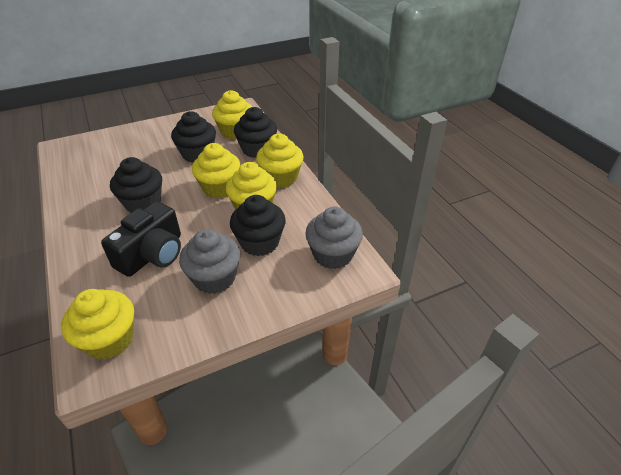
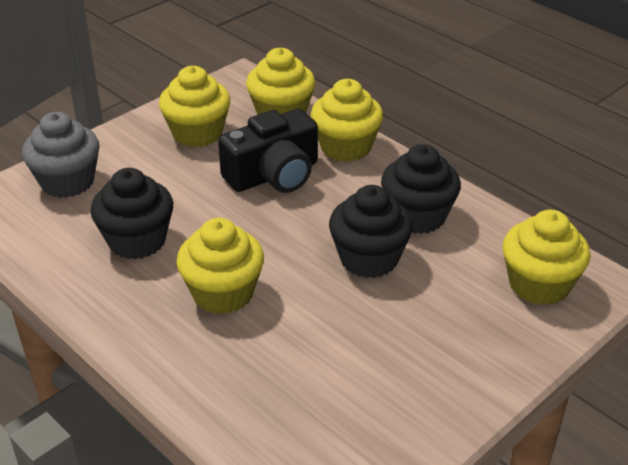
black cupcake: 4 -> 3
grey cupcake: 2 -> 1

